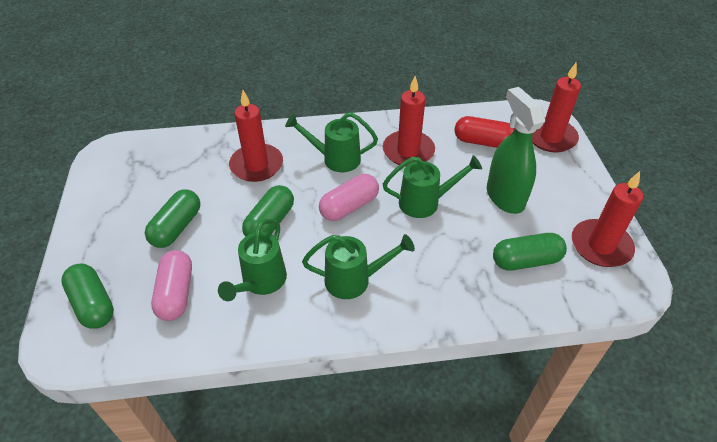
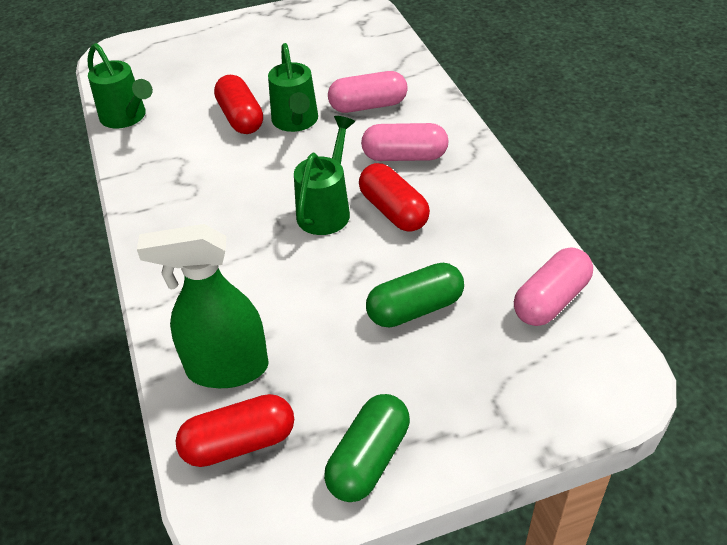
green capsule: 4 -> 2
green watering can: 4 -> 3
pink capsule: 2 -> 3
red candle: 4 -> 0
red capsule: 1 -> 3

